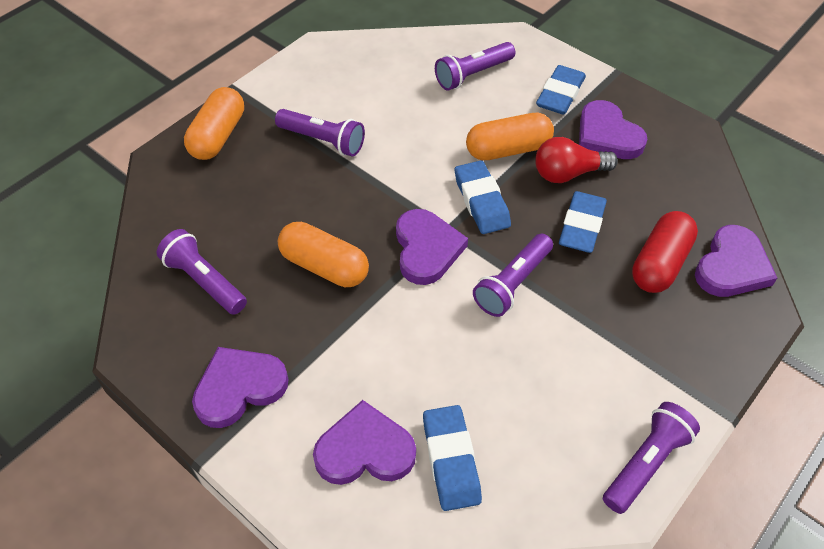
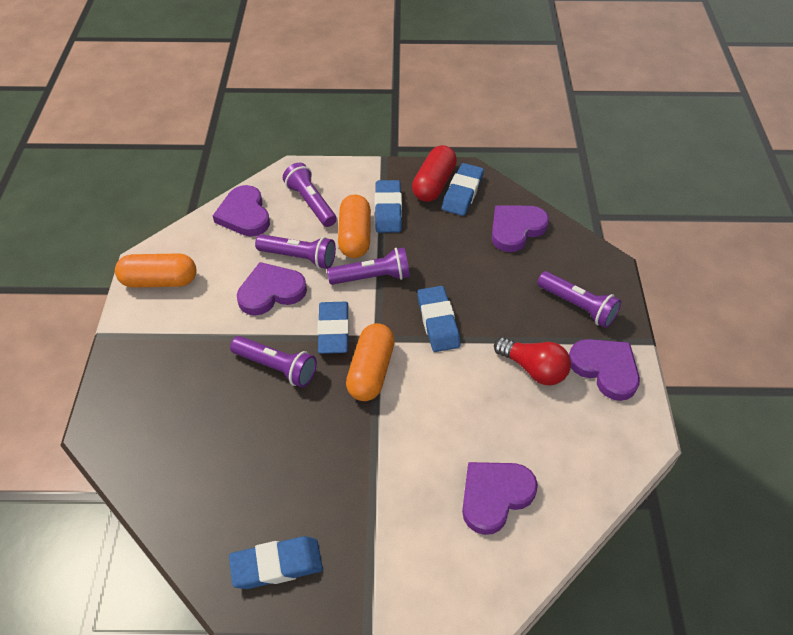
blue eraser: 4 -> 5

